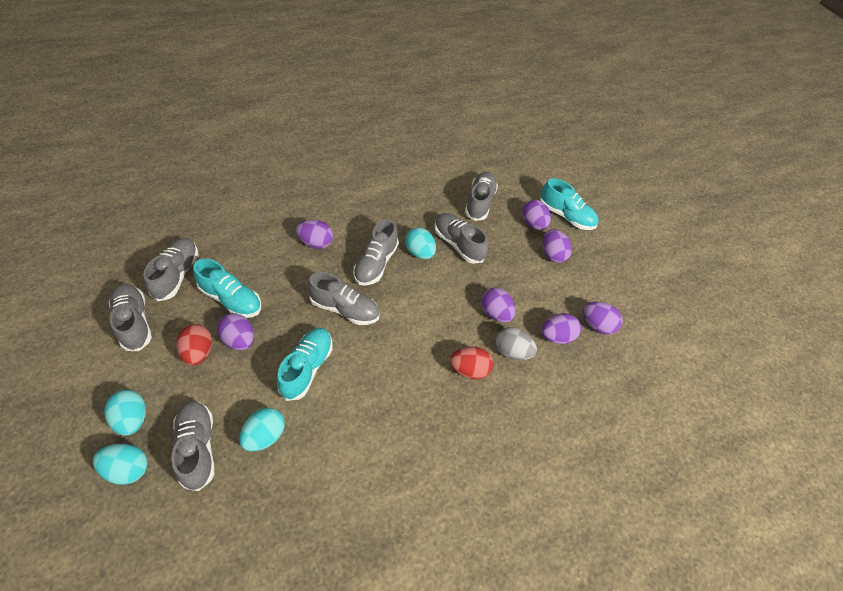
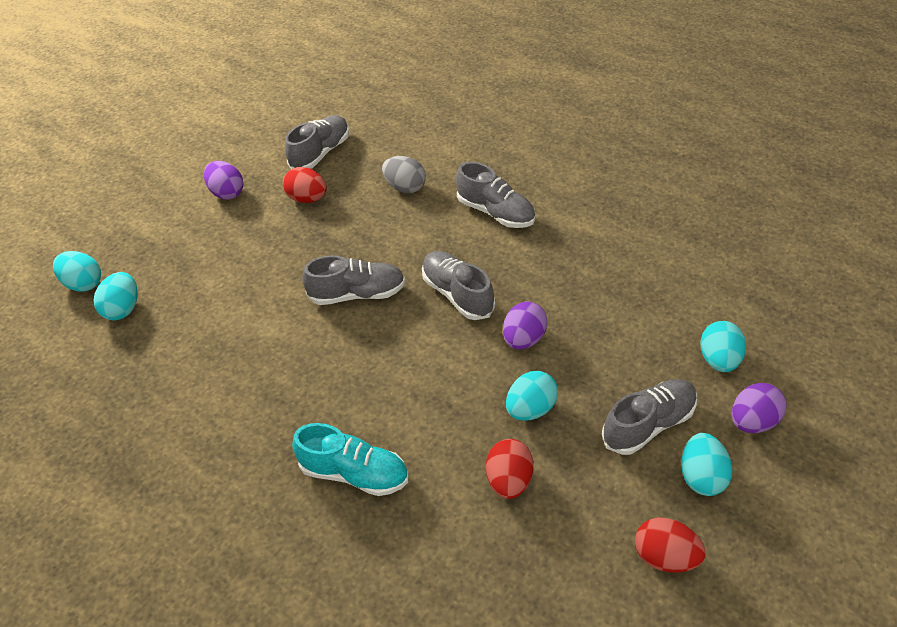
grey shoe: 7 -> 5
purple egg: 7 -> 3
red egg: 2 -> 3
turquoise egg: 4 -> 5
turquoise shoe: 3 -> 1

